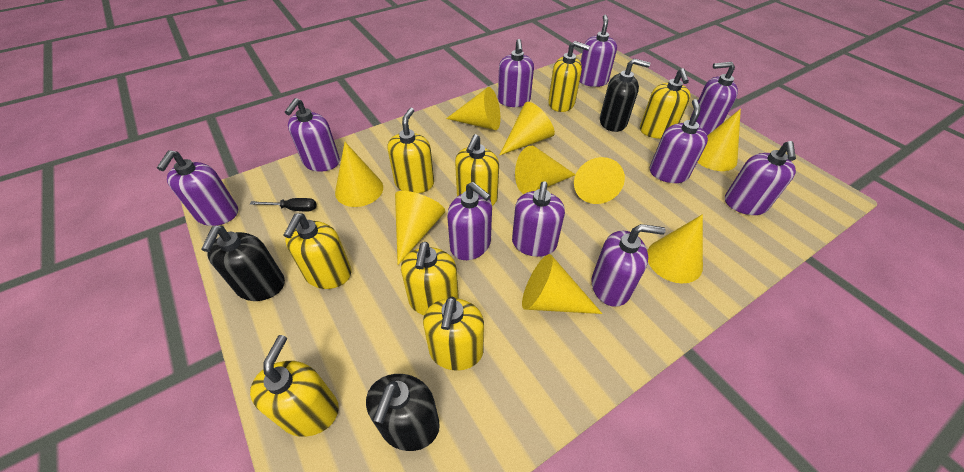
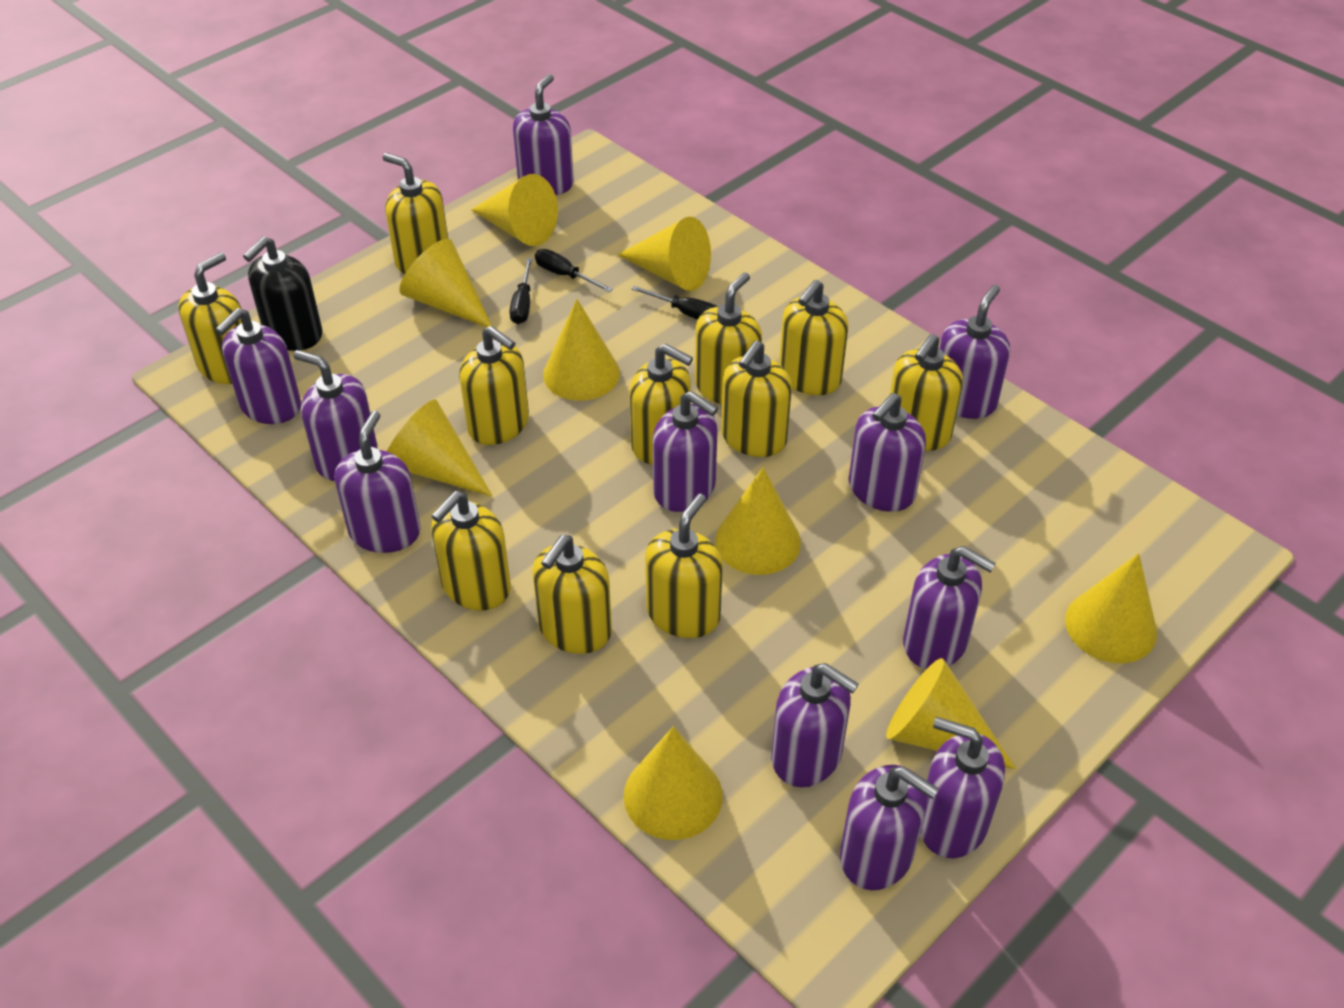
black screwdriver: 1 -> 3
black soap dispenser: 3 -> 1
purple soap dispenser: 10 -> 11
yellow soap dispenser: 8 -> 11

